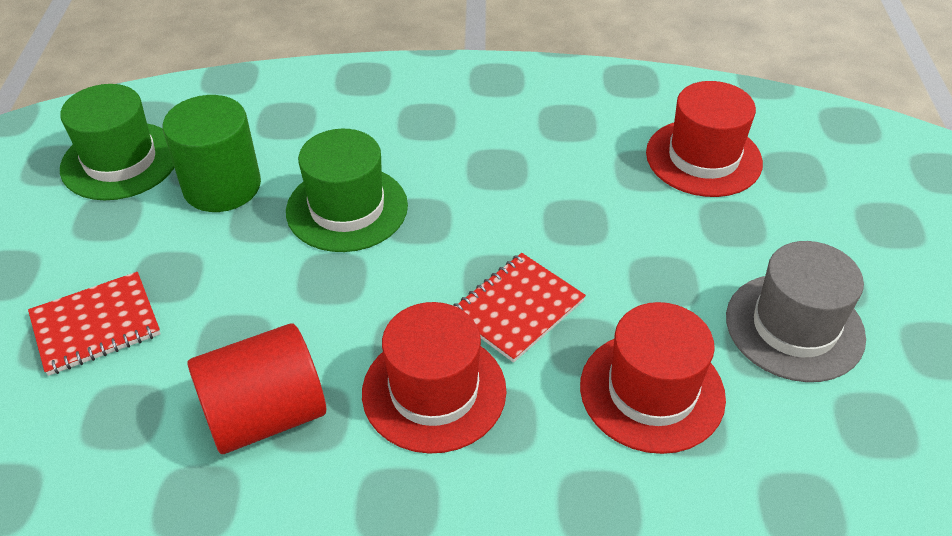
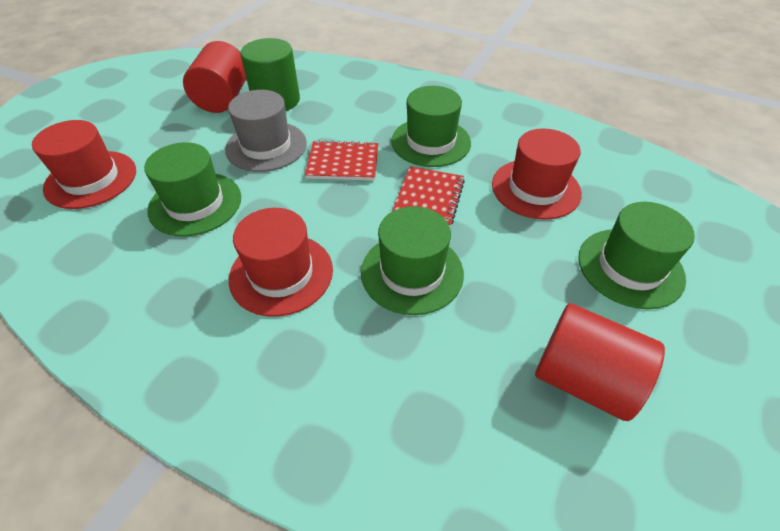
green hat: 2 -> 4
red cylinder: 1 -> 2

